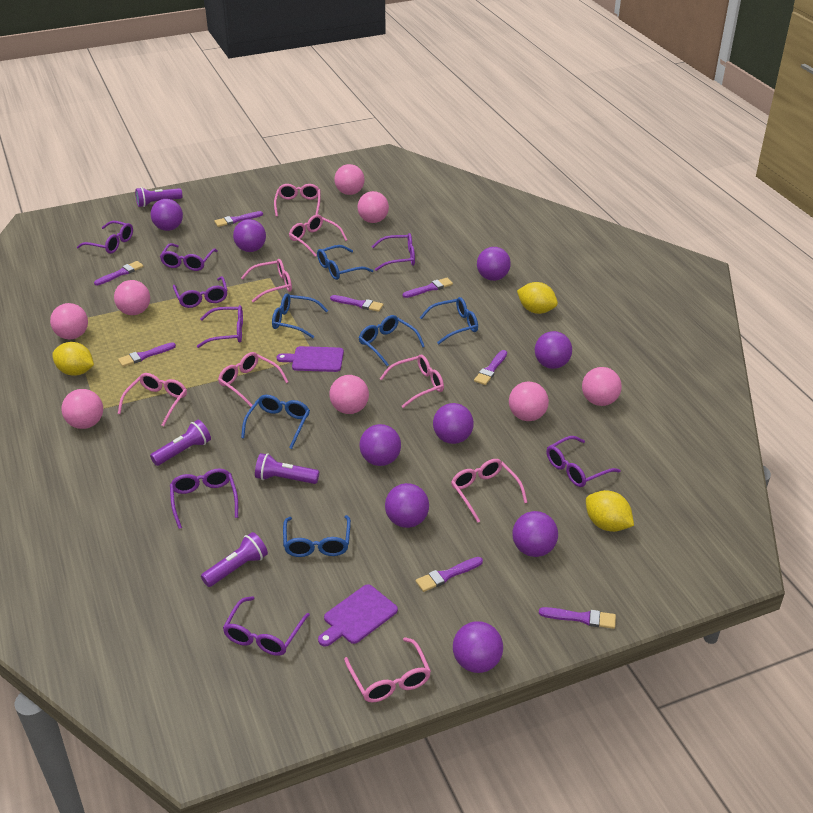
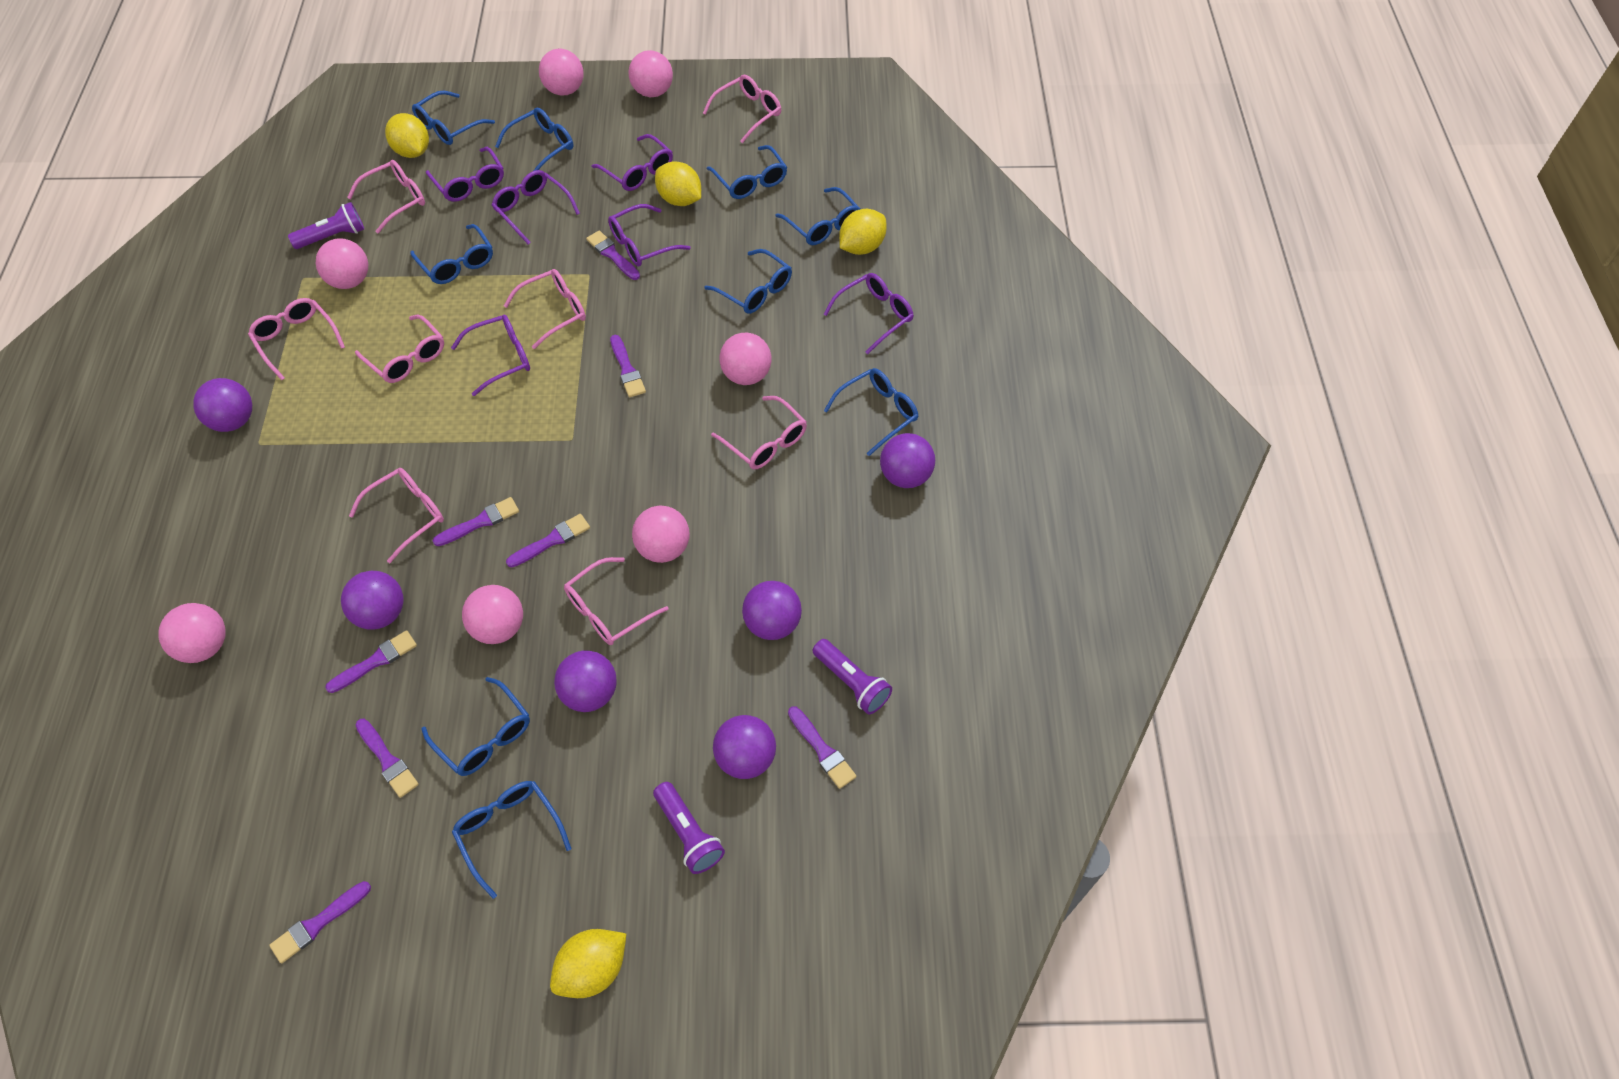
blue glasses: 6 -> 9
pink ball: 8 -> 7
purple ball: 9 -> 6
purple cutting board: 2 -> 0
purple flashlight: 4 -> 3
purple glasses: 8 -> 6
yellow lemon: 3 -> 4

